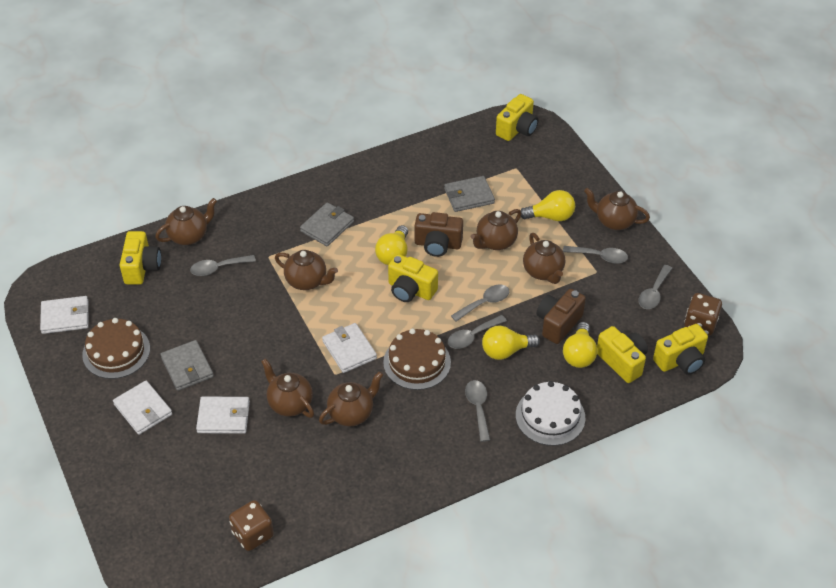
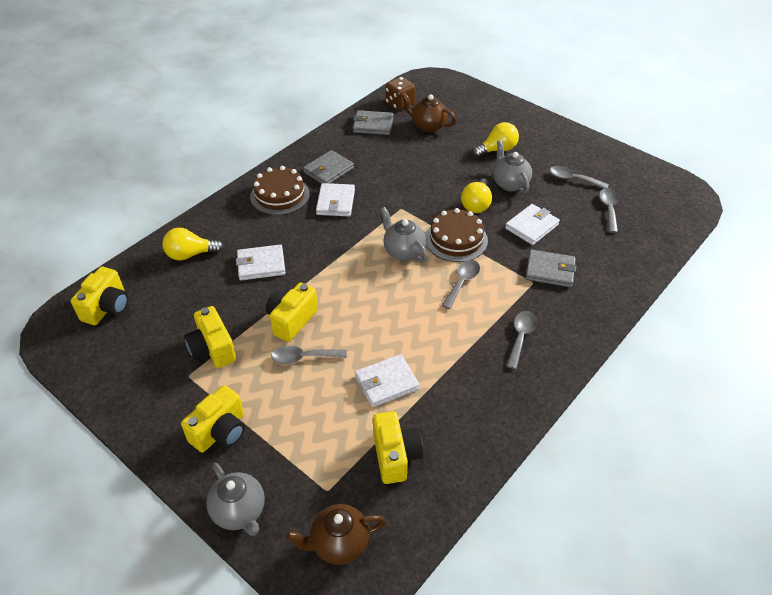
brown camera: 2 -> 0
brown dice: 2 -> 1
brown teapot: 7 -> 2
grey spoon: 6 -> 5
grey teapot: 0 -> 3
white cake: 1 -> 0
yellow light bulb: 4 -> 3

